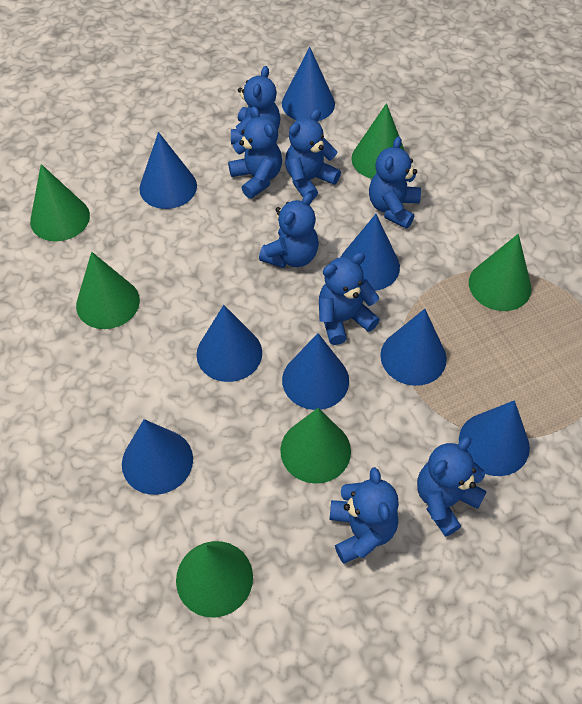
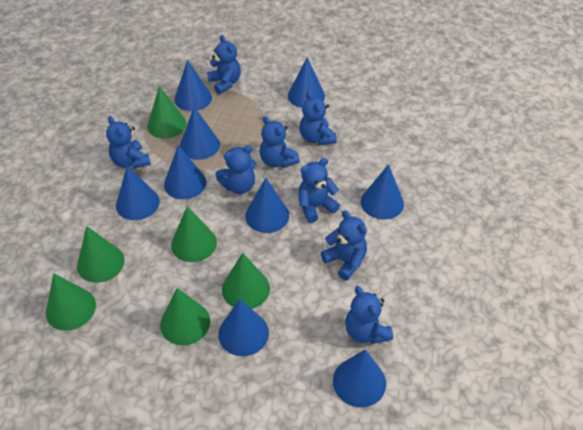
blue cone: 8 -> 9

